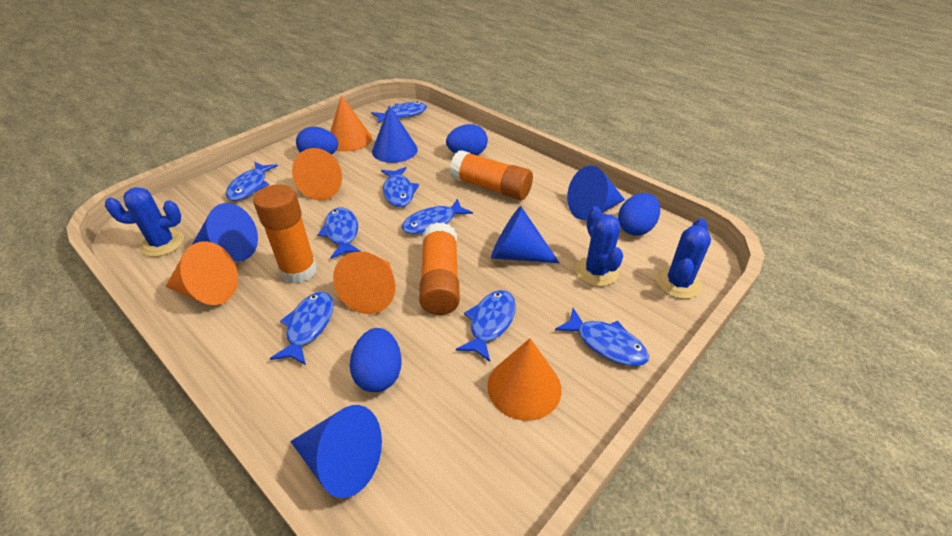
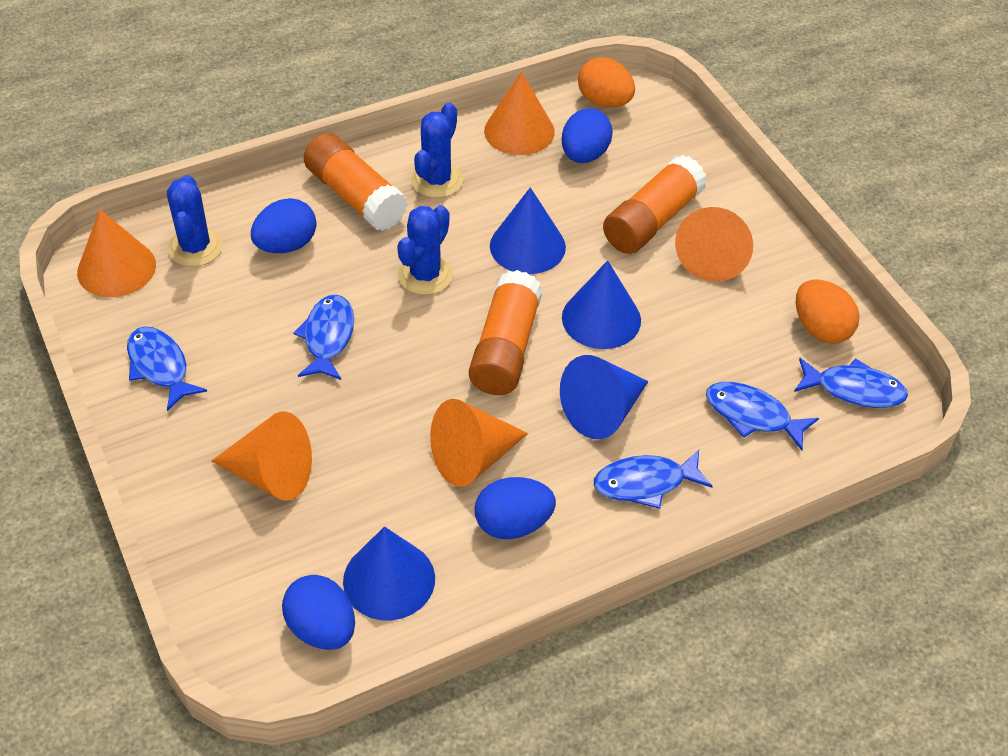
blue cone: 5 -> 4
blue fish: 8 -> 5
orange egg: 0 -> 2

